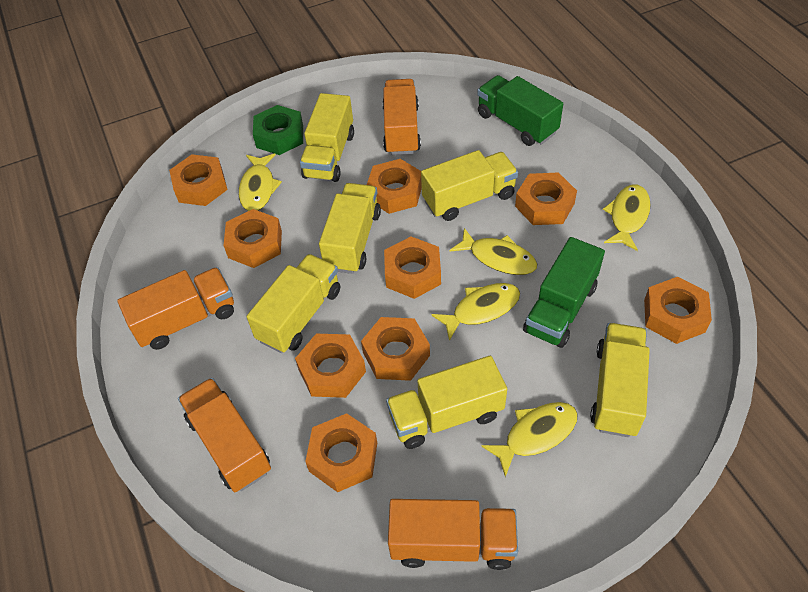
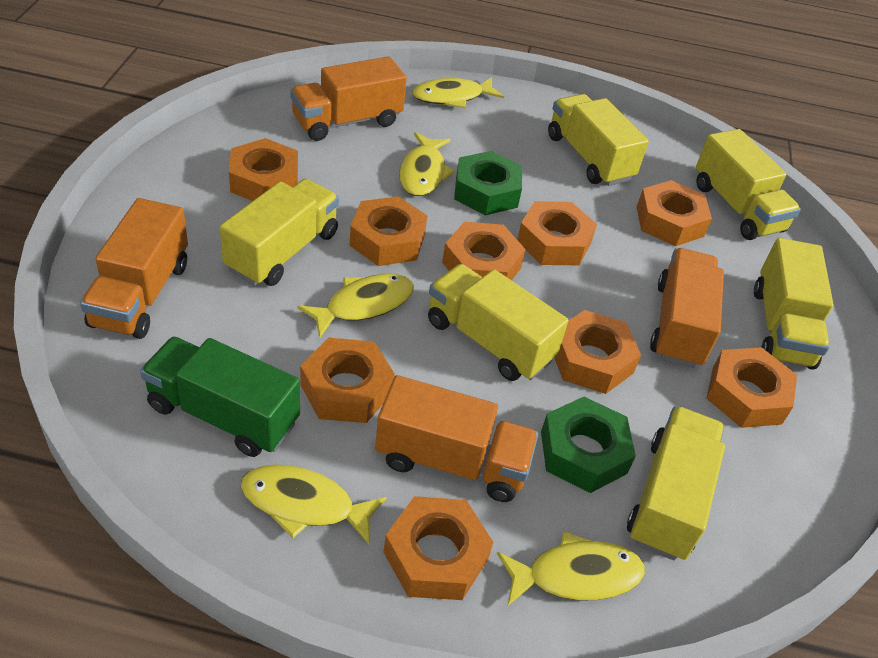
green nut: 1 -> 2
green truck: 2 -> 1

